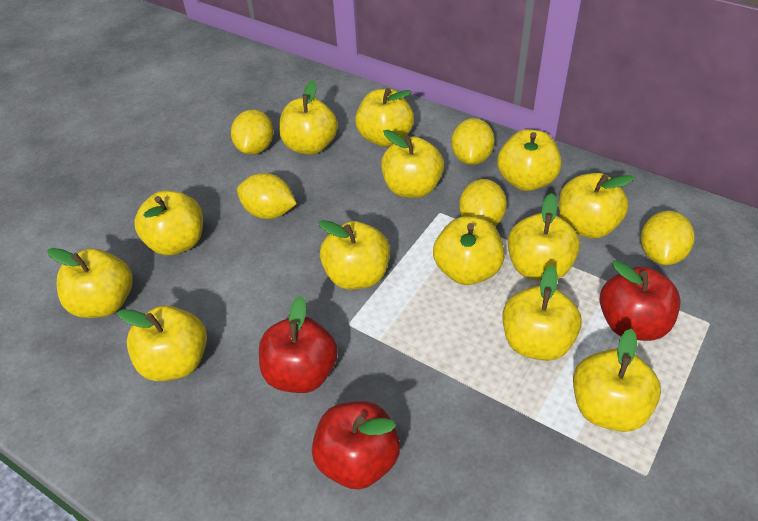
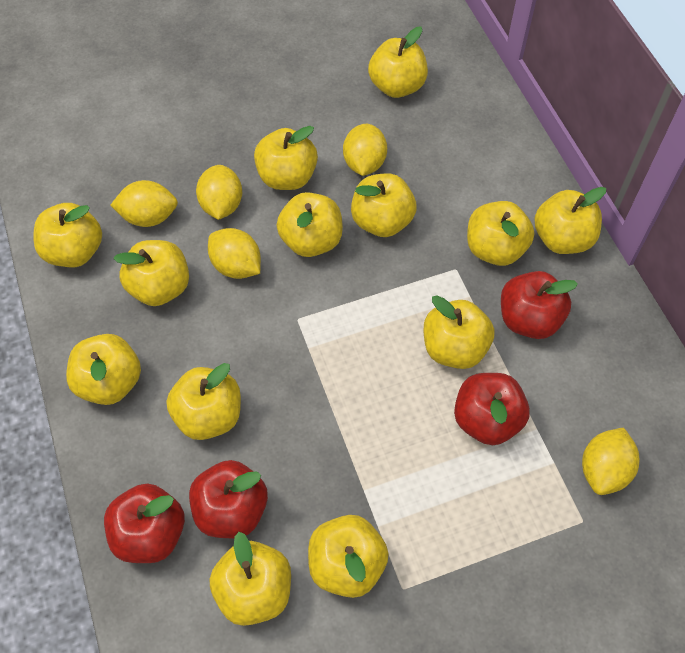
red apple: 3 -> 4

